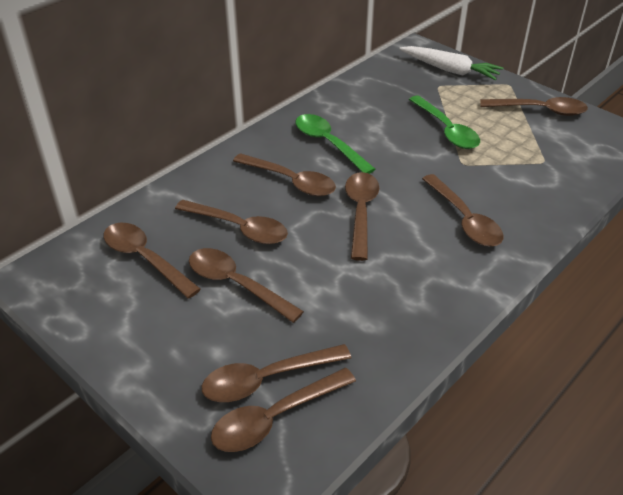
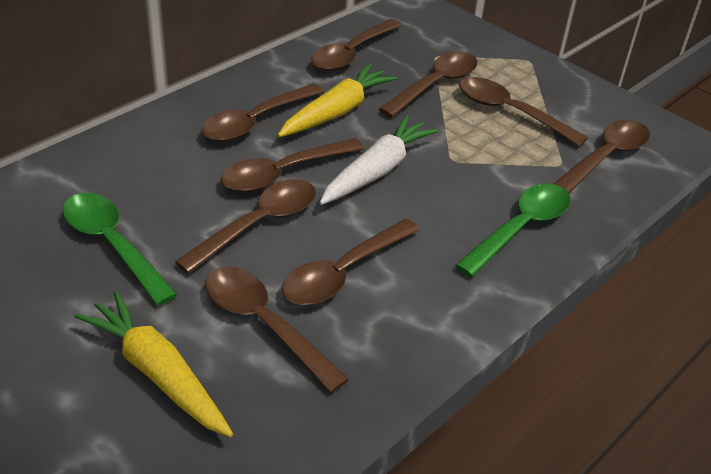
yellow carrot: 0 -> 2

